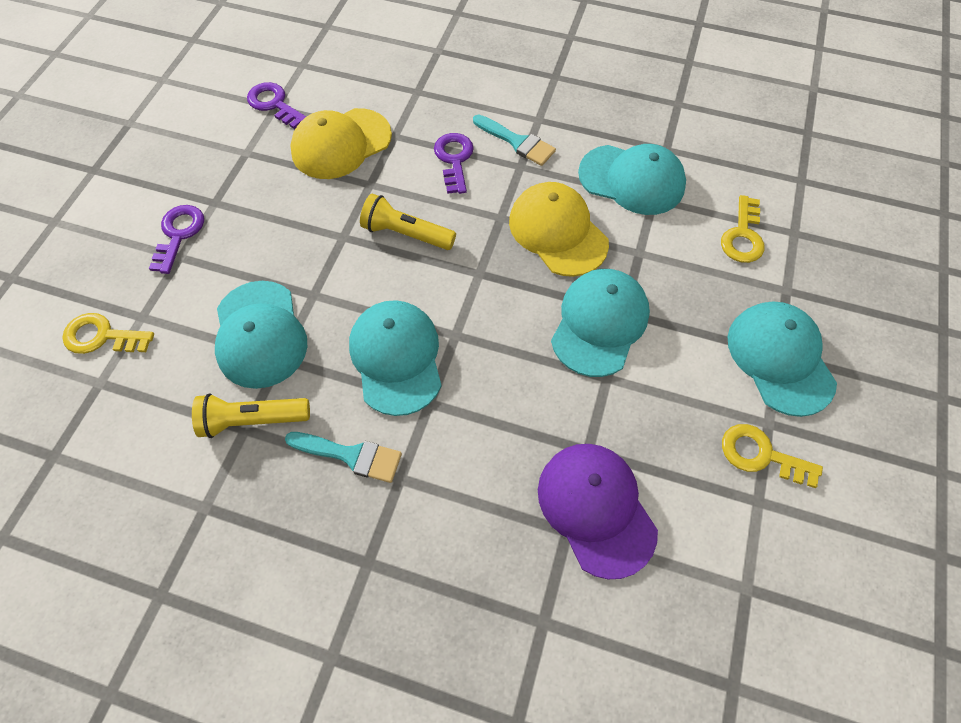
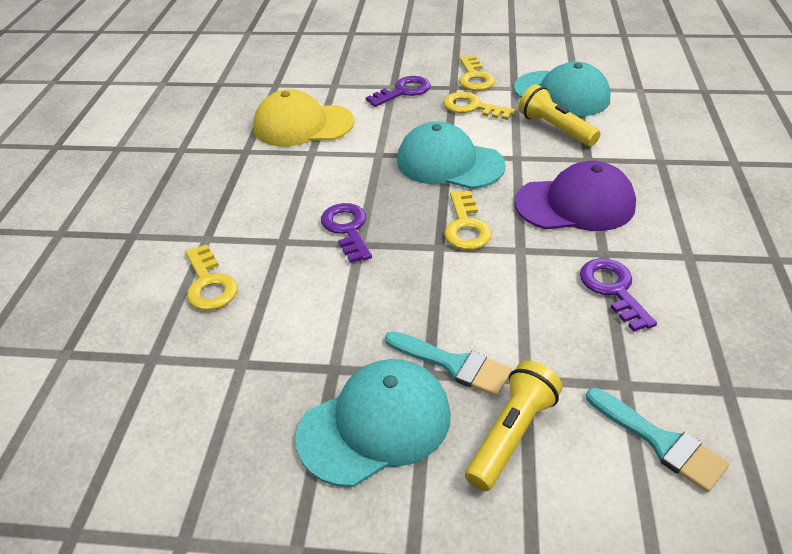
turquoise cap: 5 -> 3
yellow cap: 2 -> 1
yellow key: 3 -> 4

